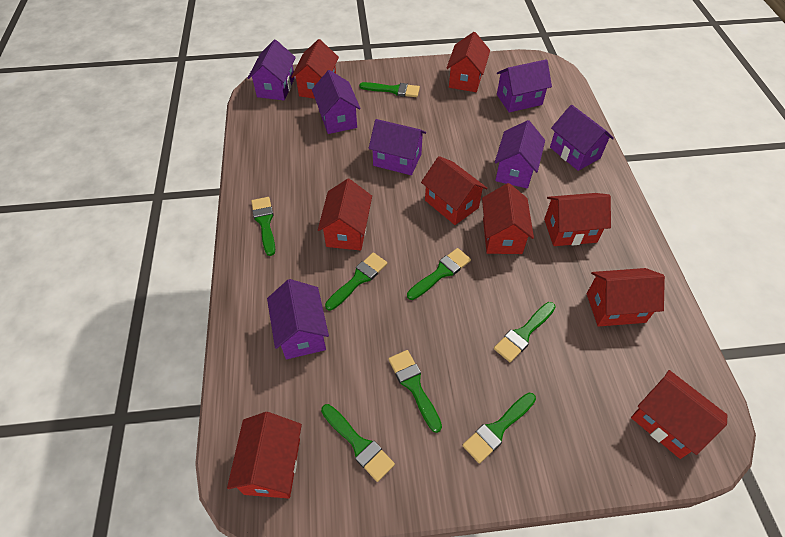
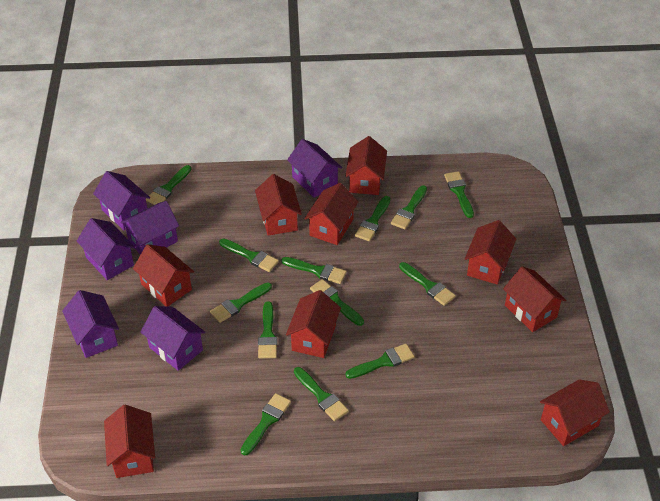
green brush: 8 -> 13
purple house: 7 -> 6

